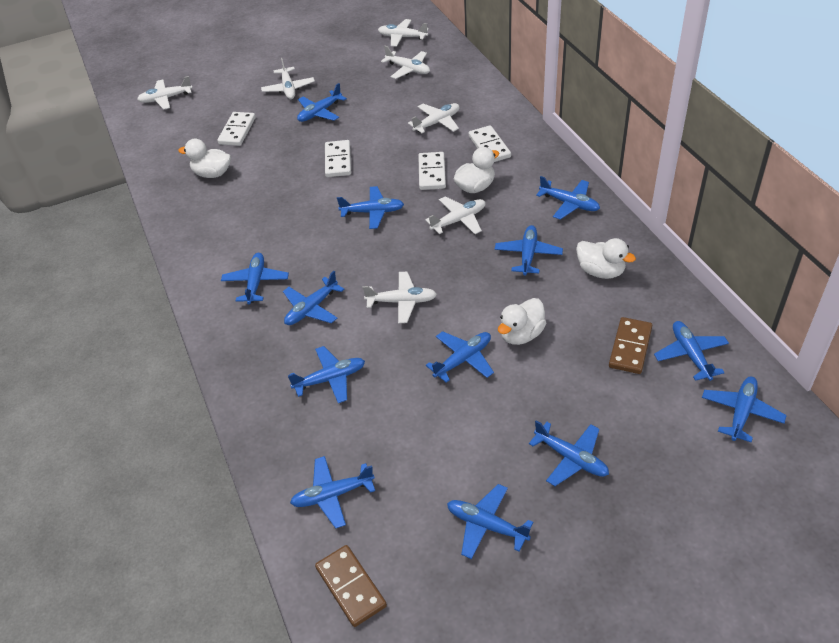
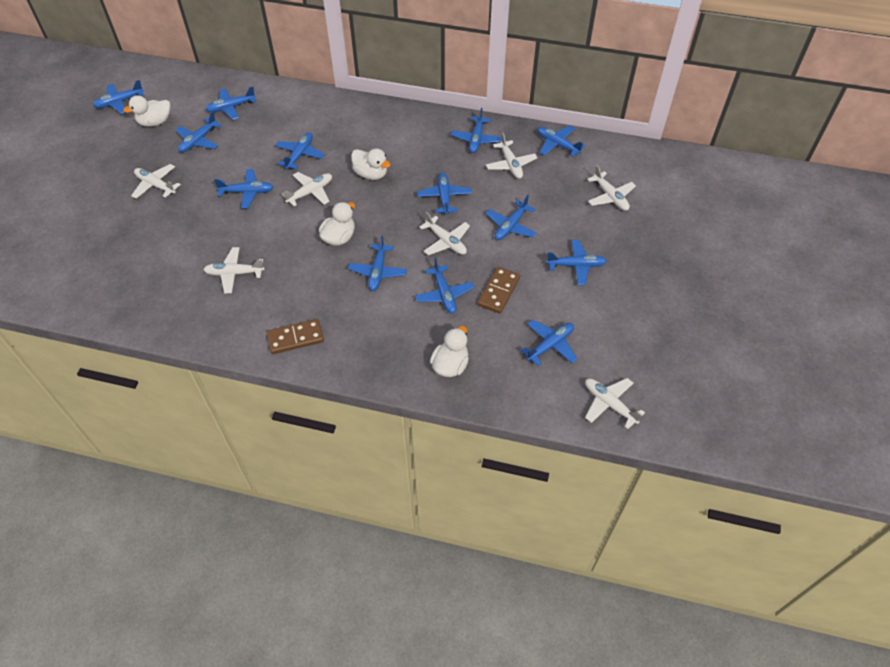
white domino: 4 -> 0

